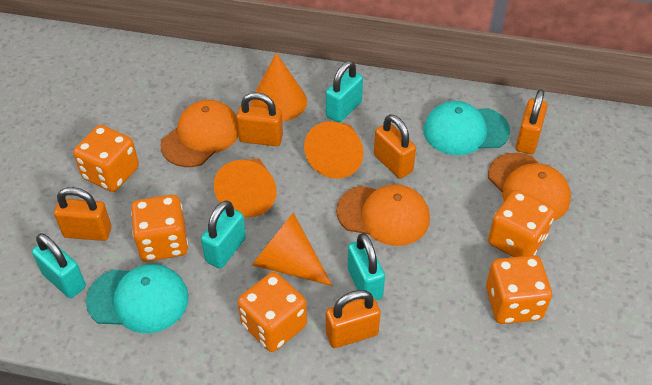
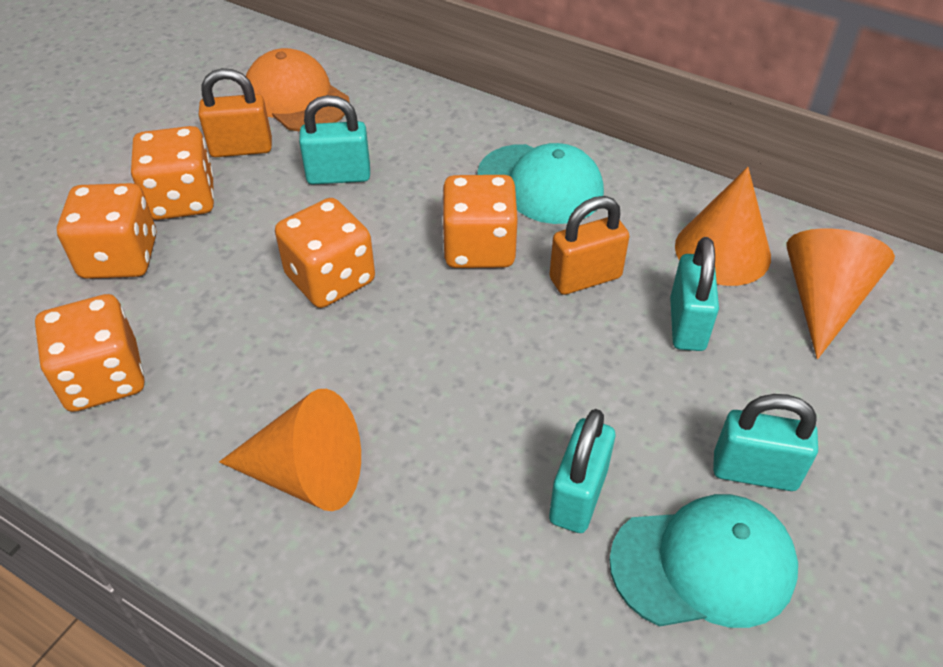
orange cap: 3 -> 1
orange cone: 4 -> 3
orange padlock: 5 -> 2

